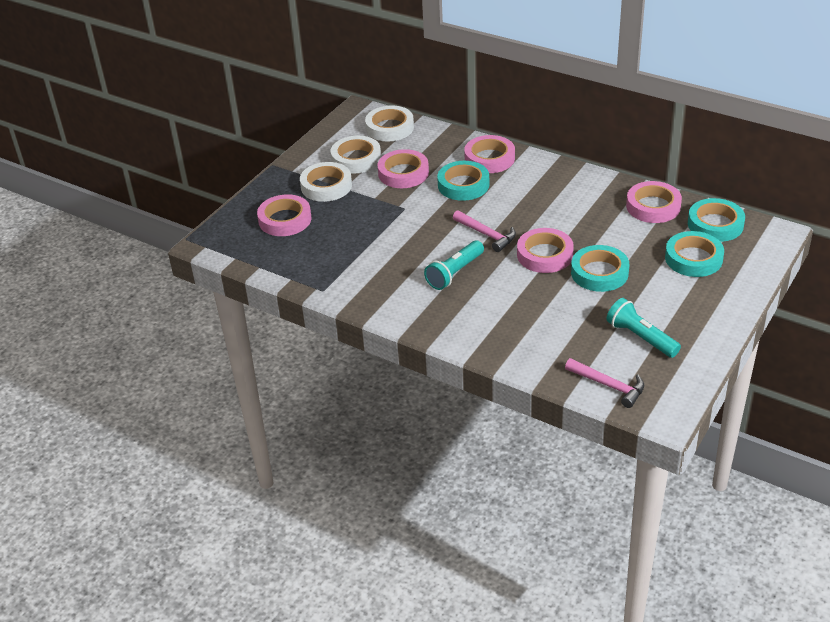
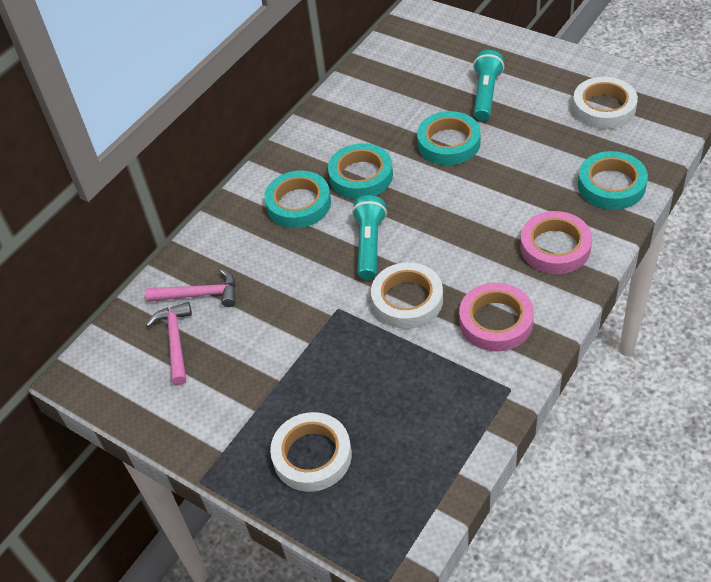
pink tape: 5 -> 2

